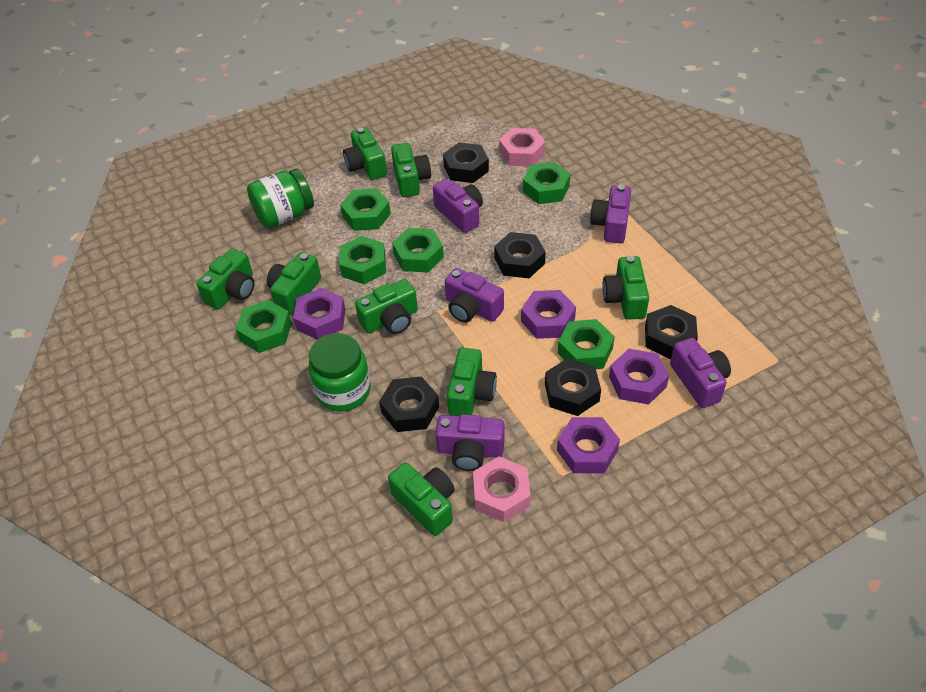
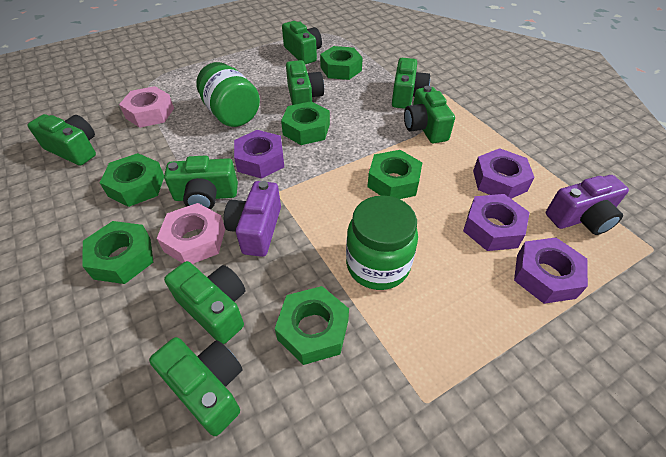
black nut: 5 -> 0
purple camera: 5 -> 2

